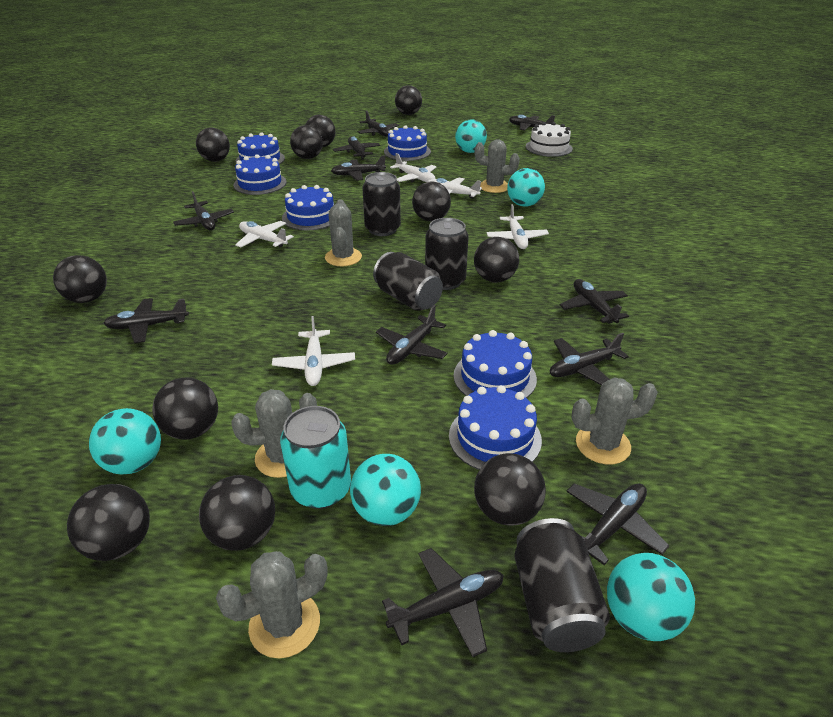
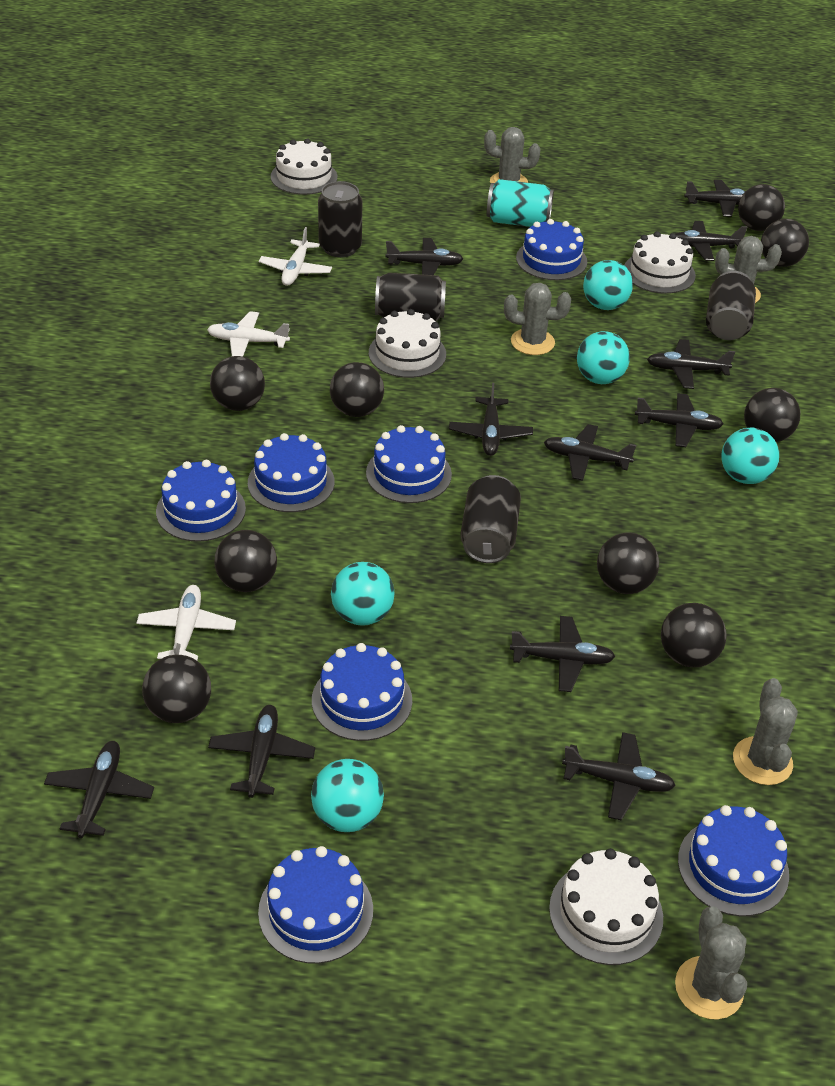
black ball: 11 -> 9
blue cake: 6 -> 7
white cake: 1 -> 4
white plane: 5 -> 3

